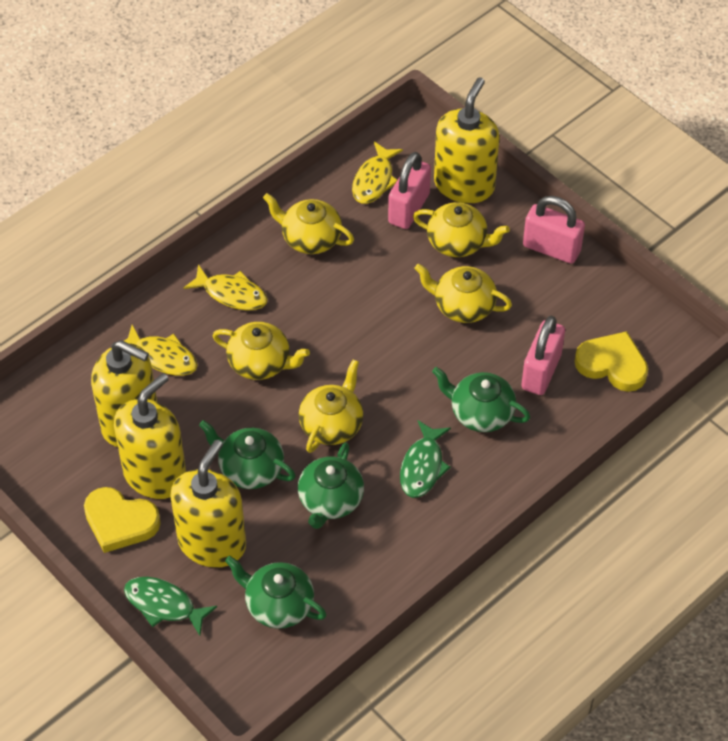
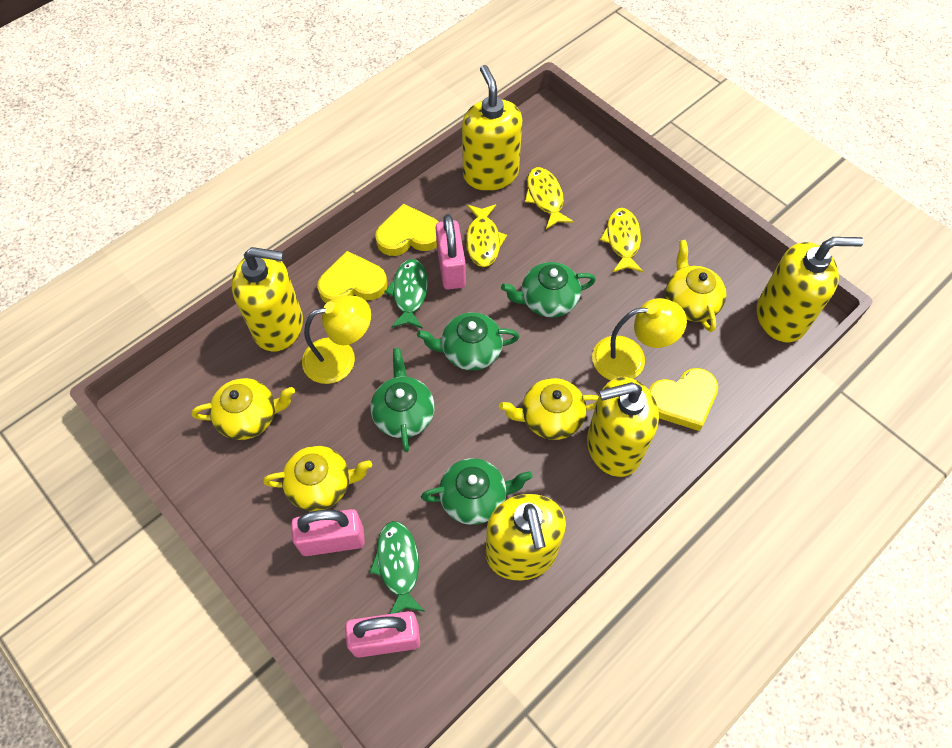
yellow heart: 2 -> 3
yellow lamp: 0 -> 2
yellow soap dispenser: 4 -> 5
yellow teapot: 5 -> 4

